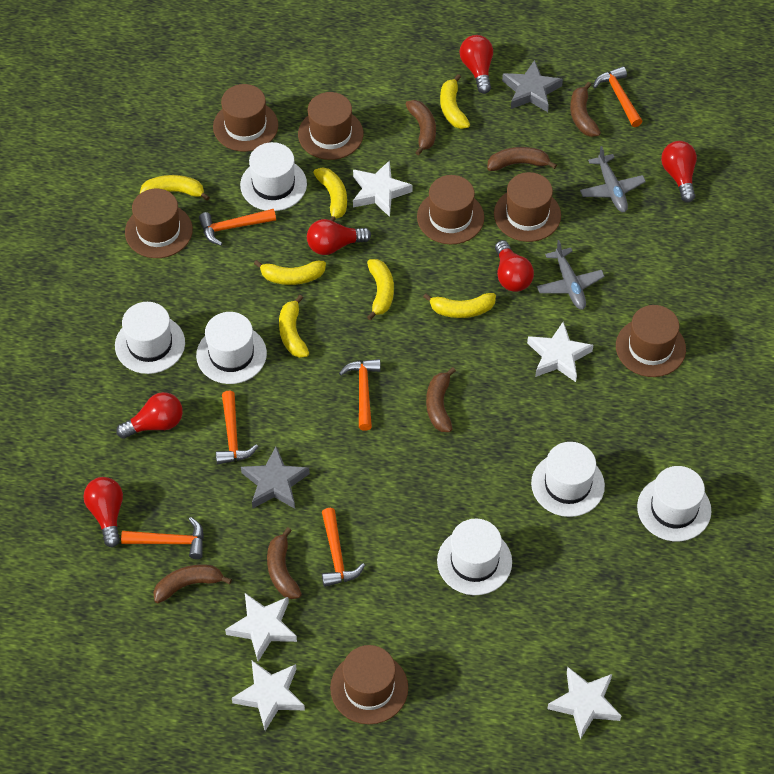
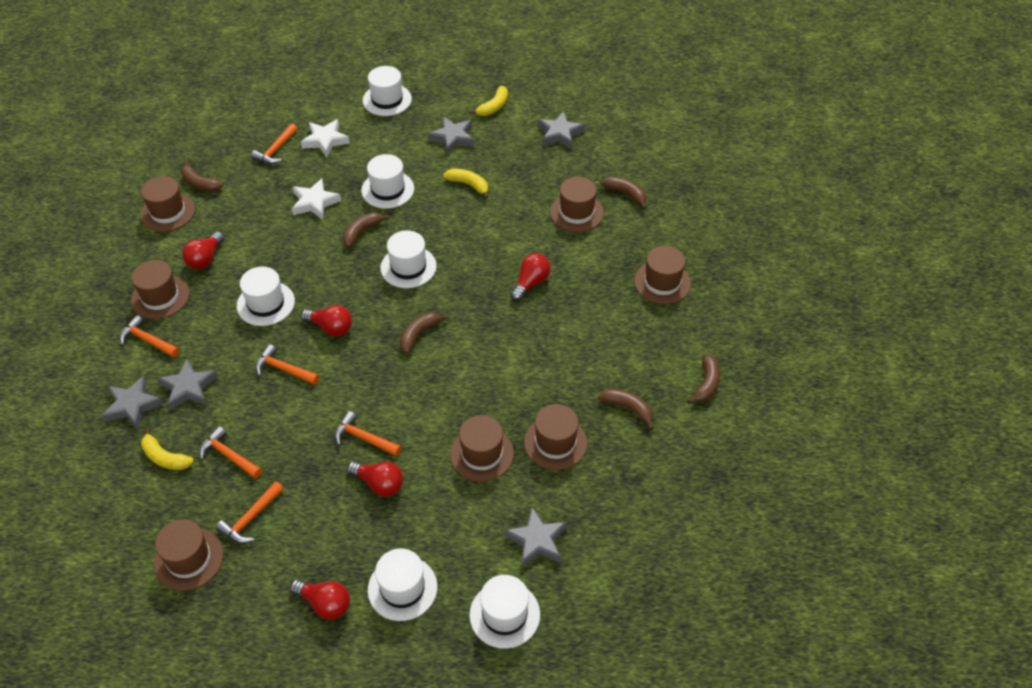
grey plane: 2 -> 0
grey star: 2 -> 5
red light bulb: 6 -> 5
white star: 5 -> 2
yellow banana: 7 -> 3

